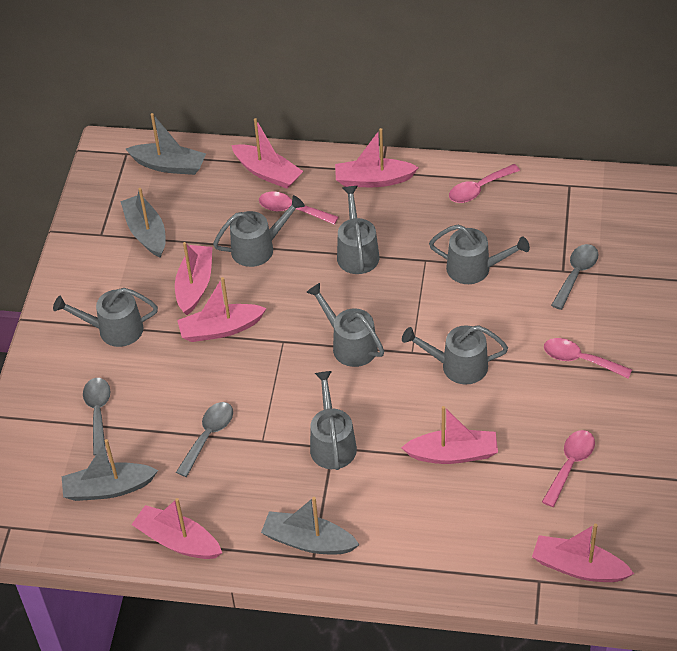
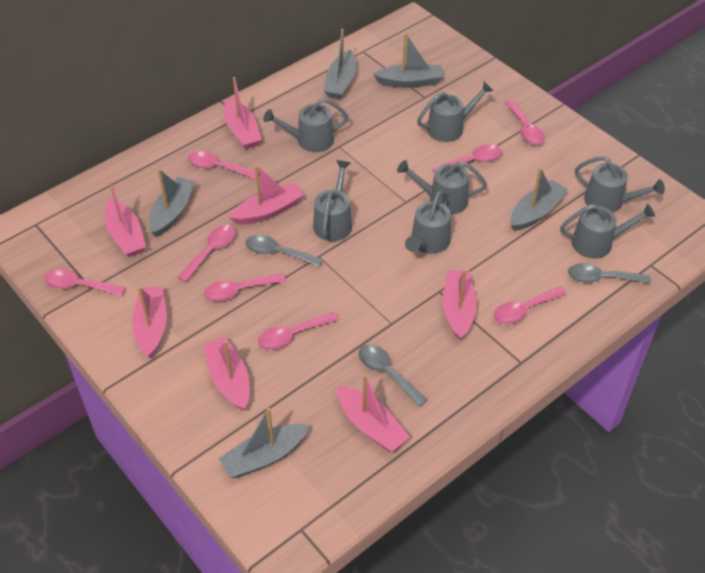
grey boat: 4 -> 5
pink spoon: 4 -> 8

